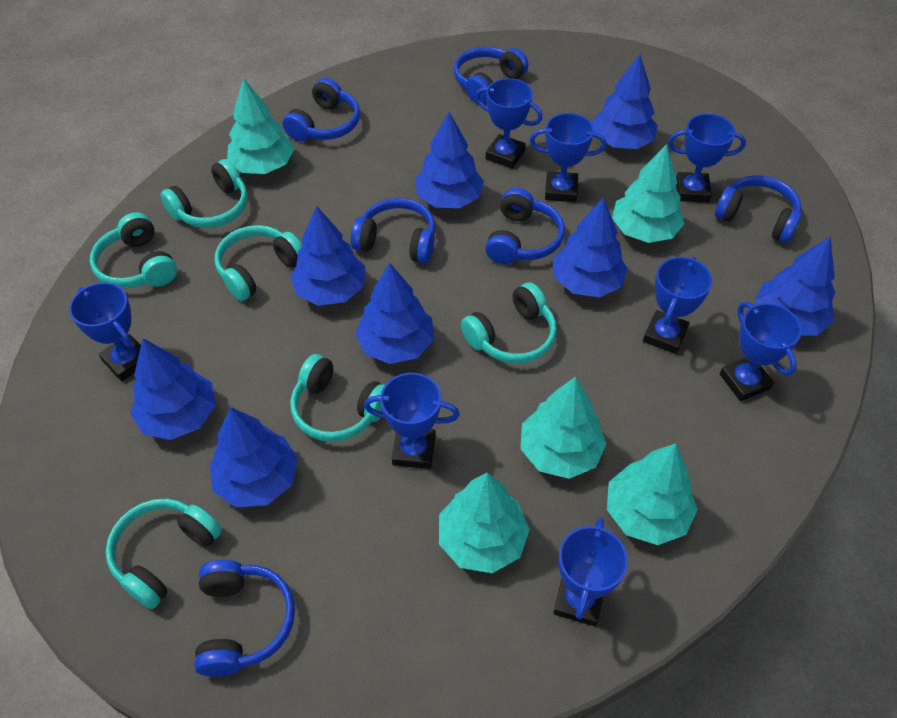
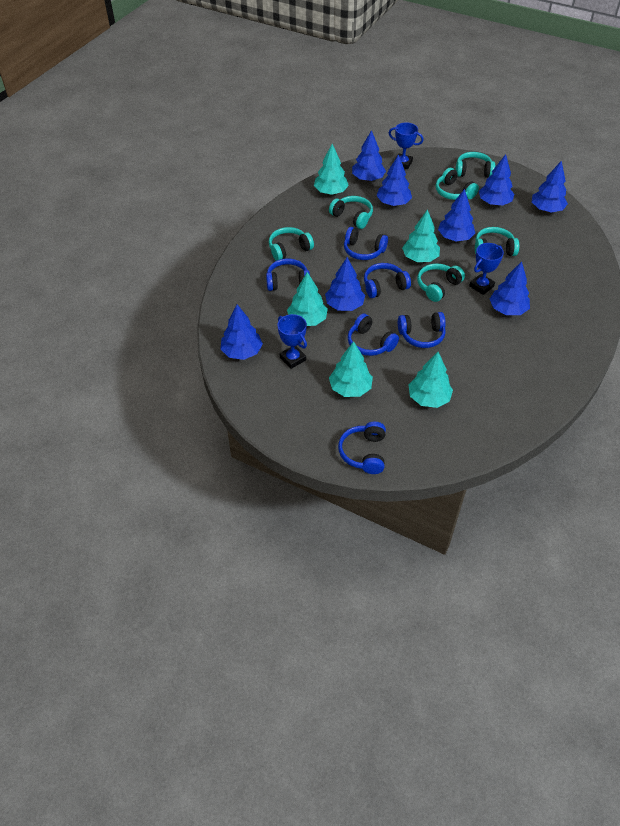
blue trophy: 8 -> 3

